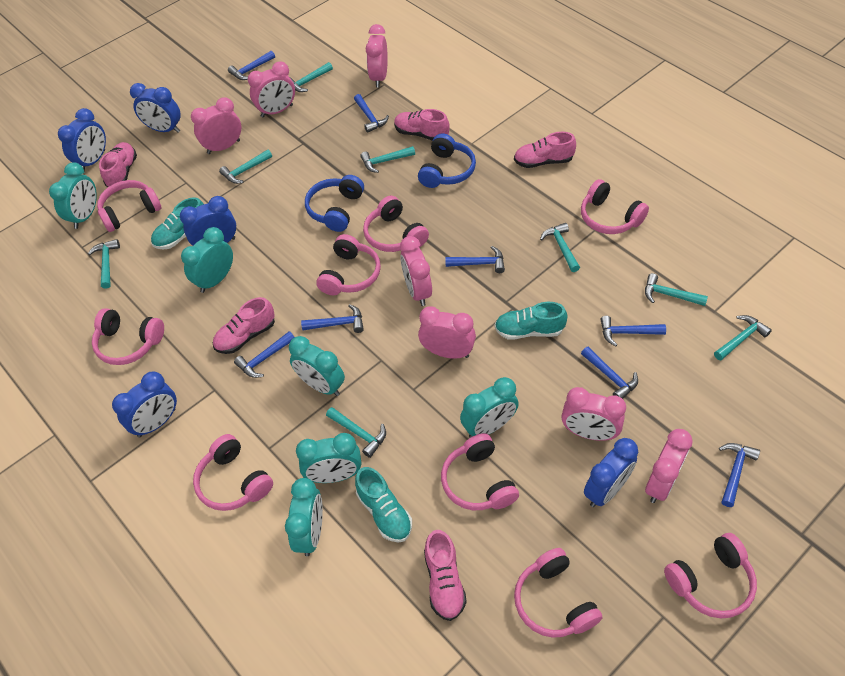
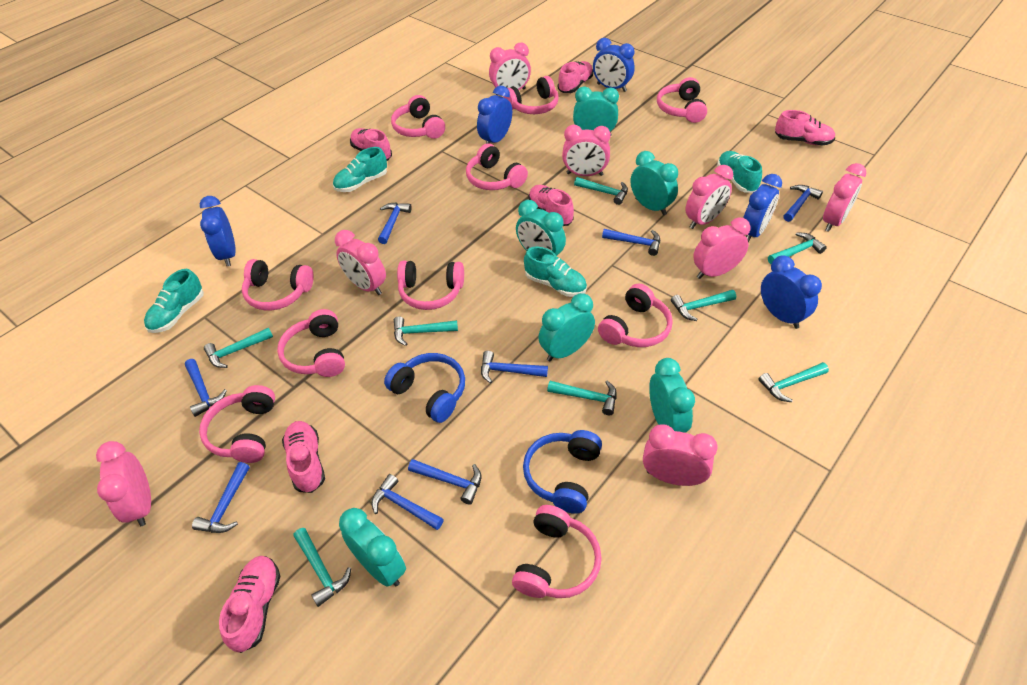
pink clock: 7 -> 8
pink headphones: 9 -> 10
pink shoe: 5 -> 6
turquoise shoe: 3 -> 4

